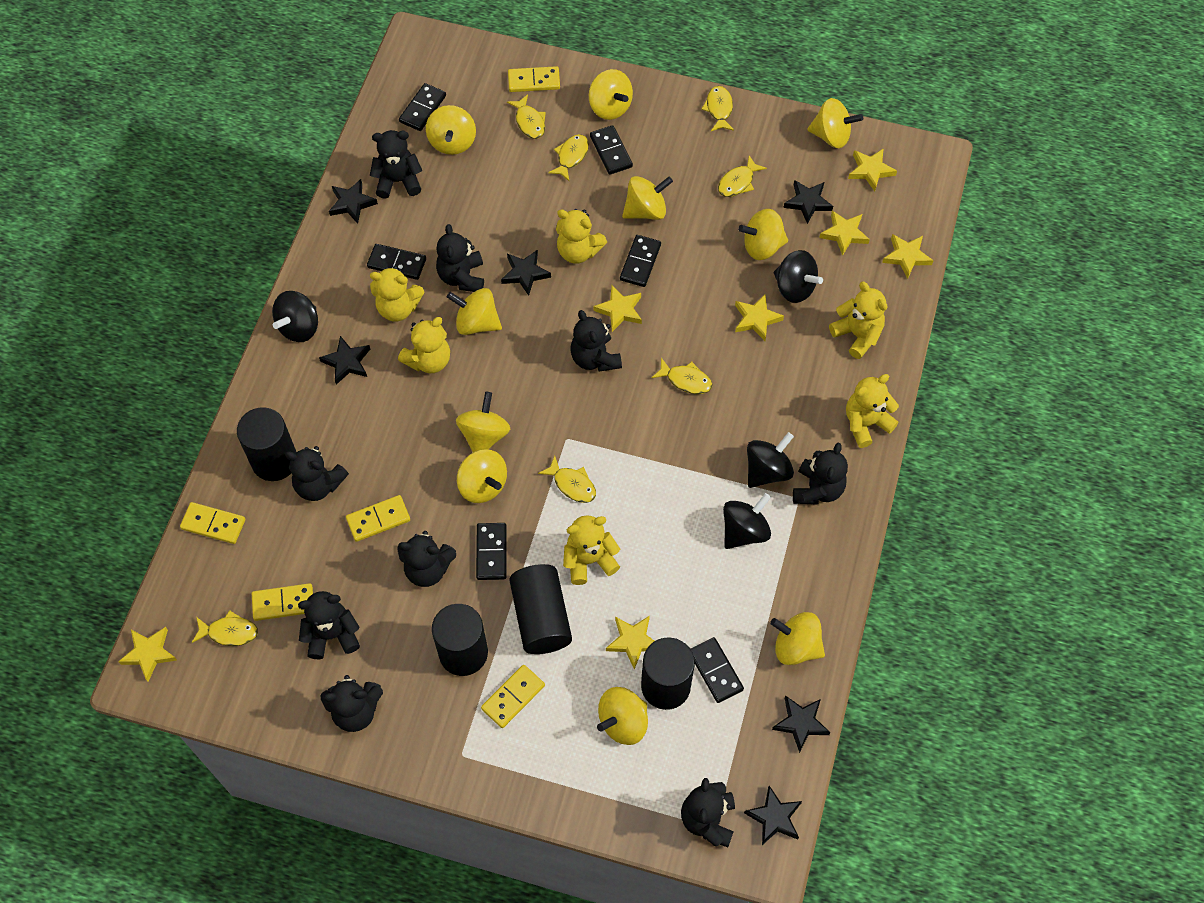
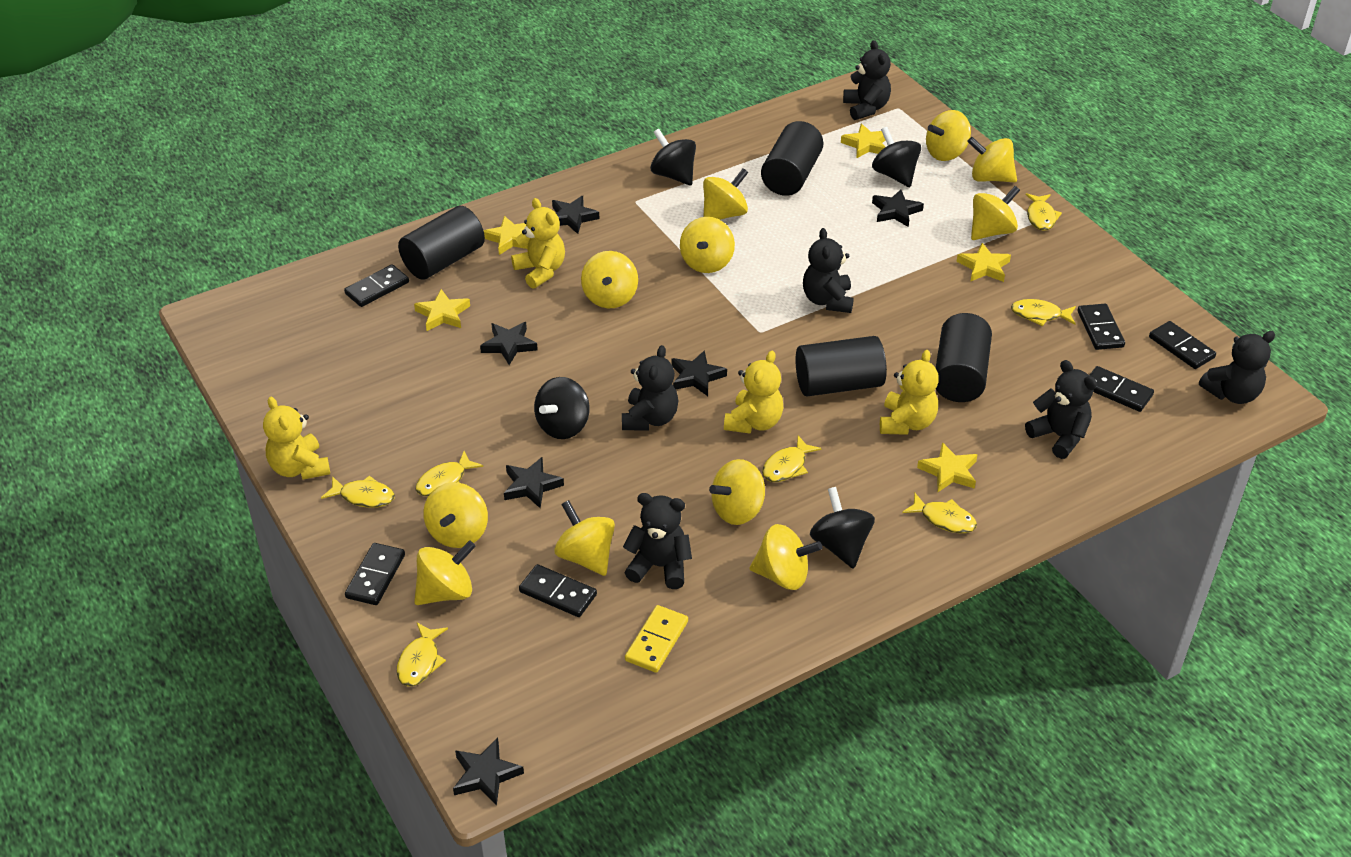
black teddy bear: 9 -> 6
yellow domino: 5 -> 1
yellow spinning top: 10 -> 11
yellow star: 7 -> 5
yellow teddy bear: 6 -> 4

